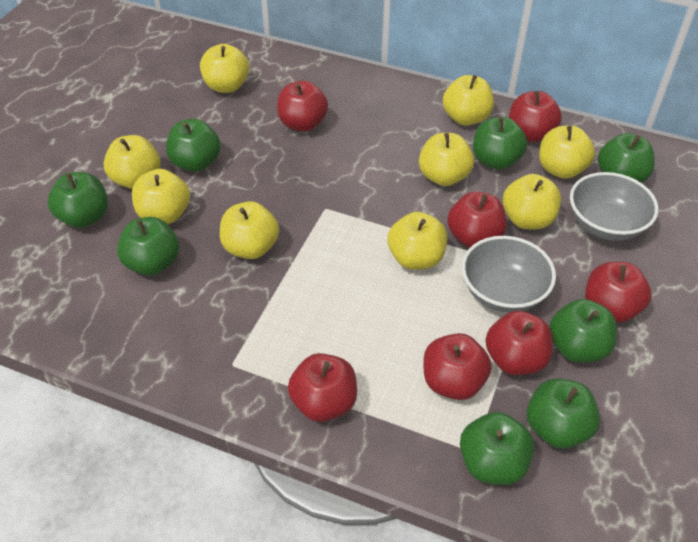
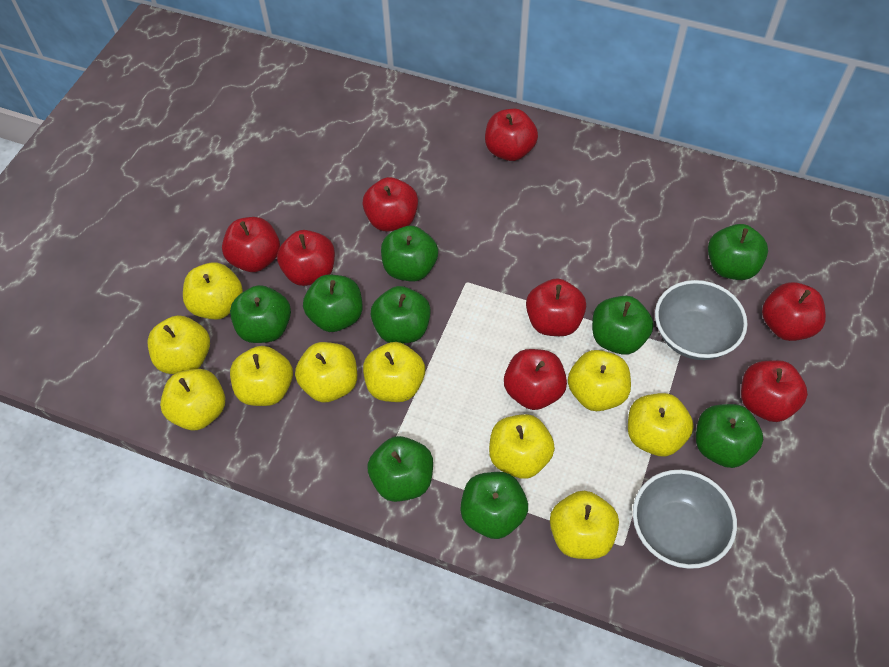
green apple: 8 -> 9
red apple: 7 -> 8
yellow apple: 9 -> 10

